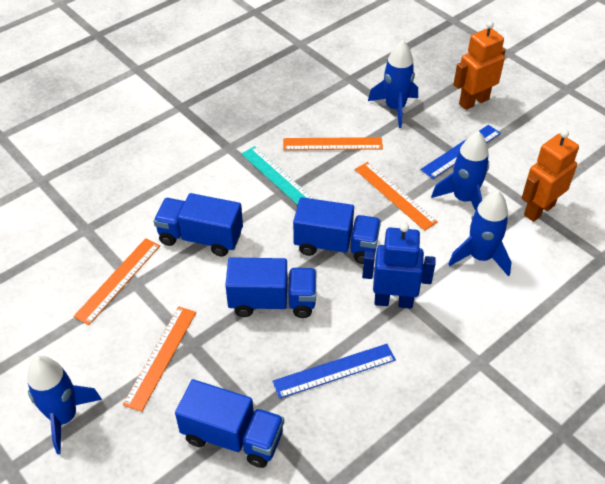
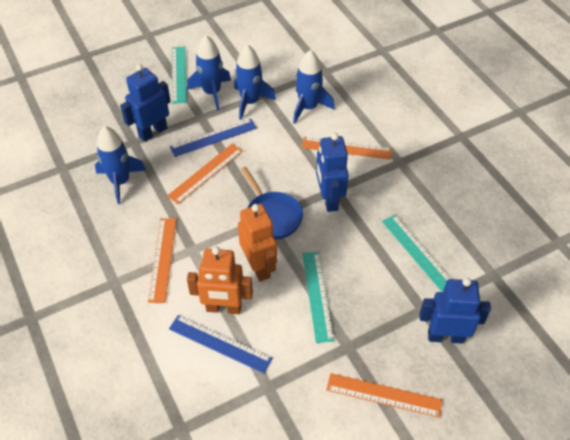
blue pan: 0 -> 1
blue robot: 1 -> 3
blue truck: 4 -> 0
turquoise ruler: 1 -> 3

